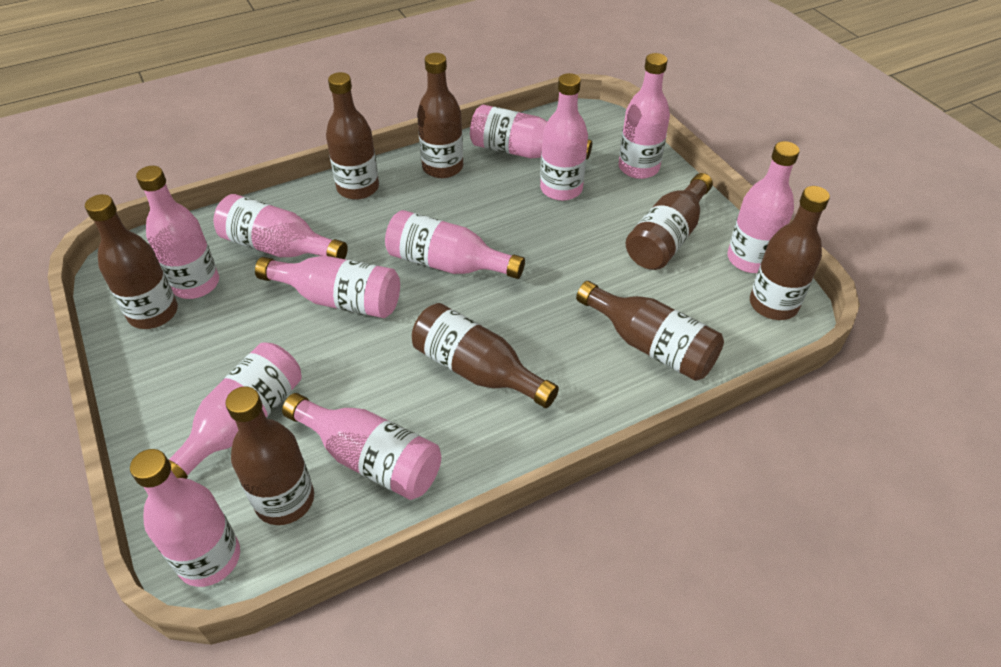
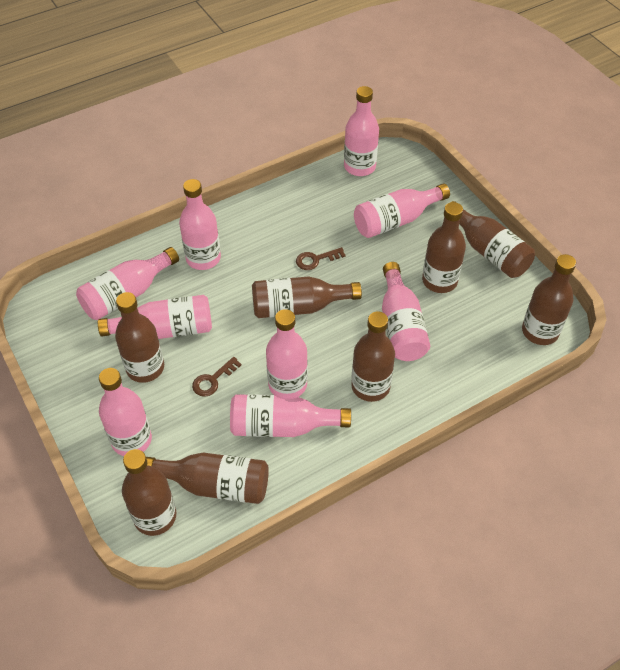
brown key: 0 -> 2
pink bottle: 11 -> 9

